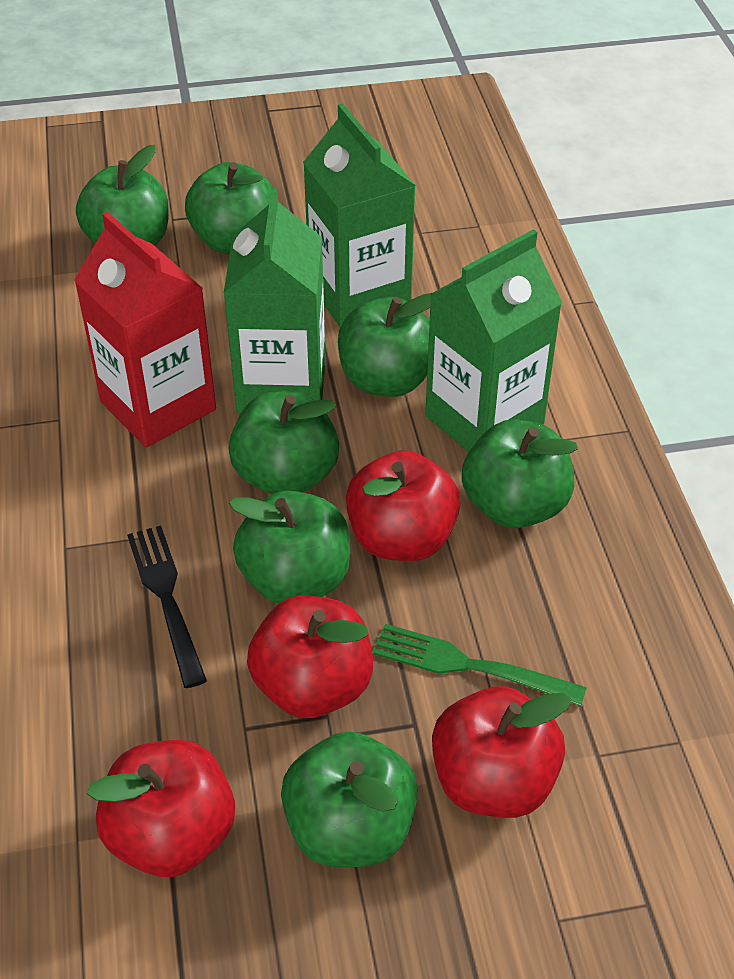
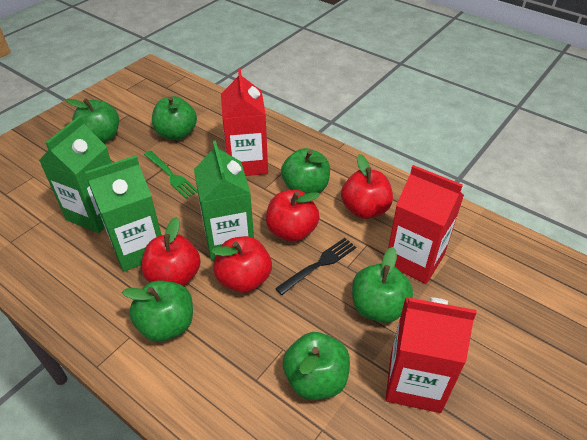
green apple: 7 -> 6
red carton: 1 -> 3

